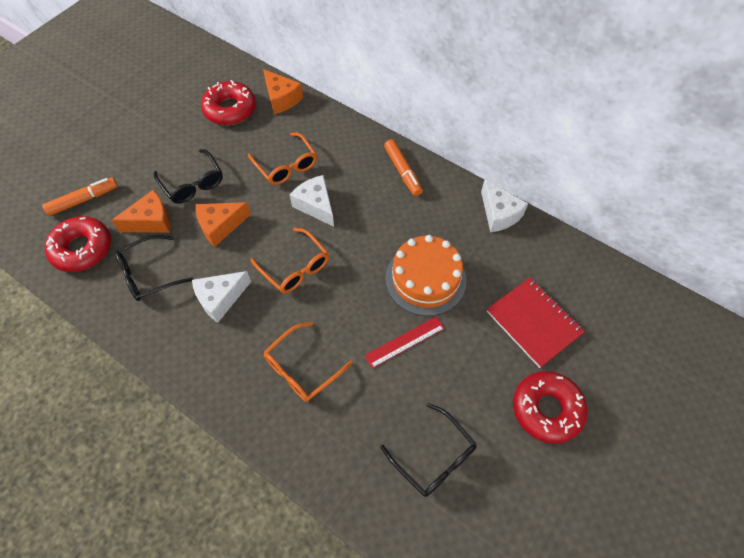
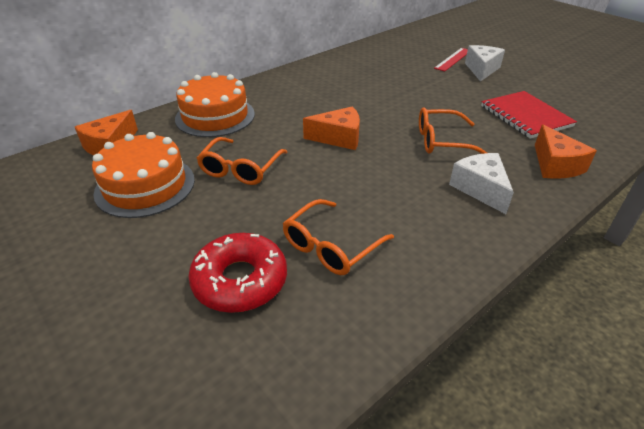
black glasses: 3 -> 0
orange cake: 1 -> 2
orange marker: 2 -> 0
red donut: 3 -> 1
white cheese: 3 -> 2

